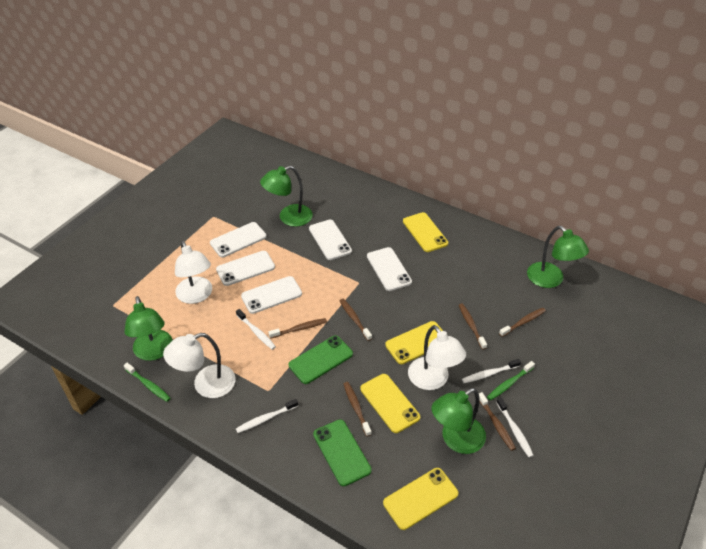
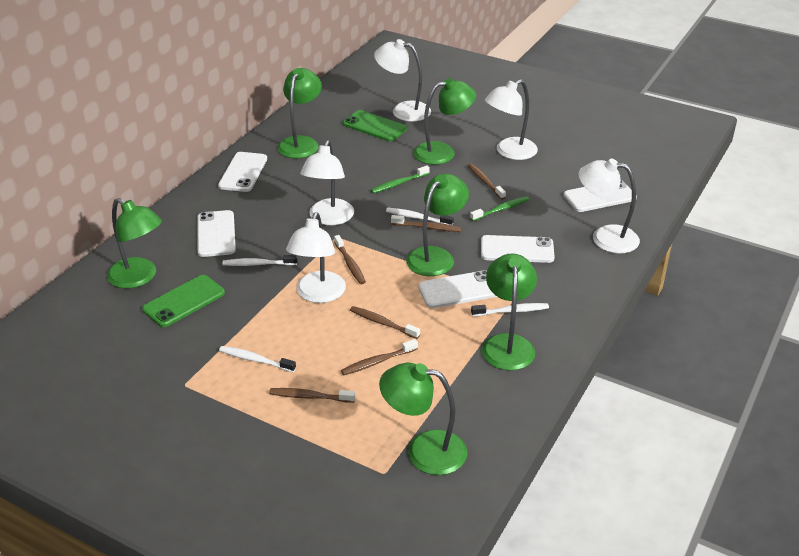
green lamp: 4 -> 6
white lamp: 3 -> 5
yellow phone: 4 -> 0

